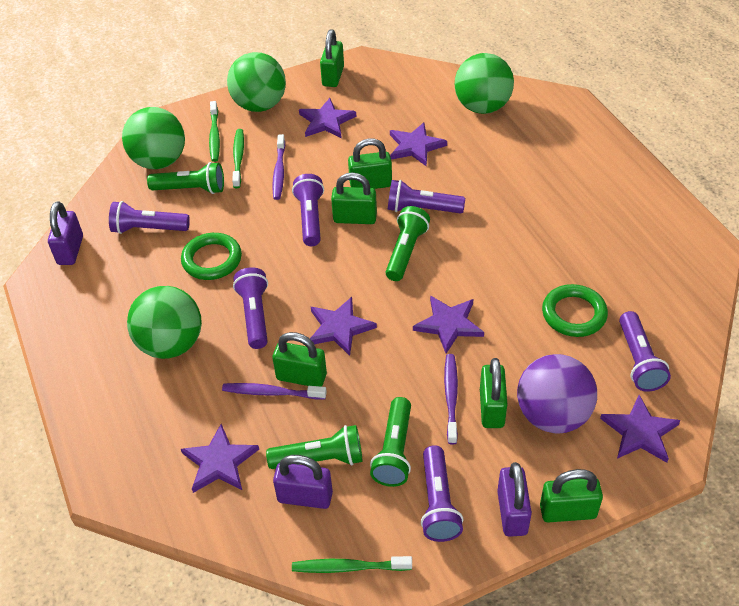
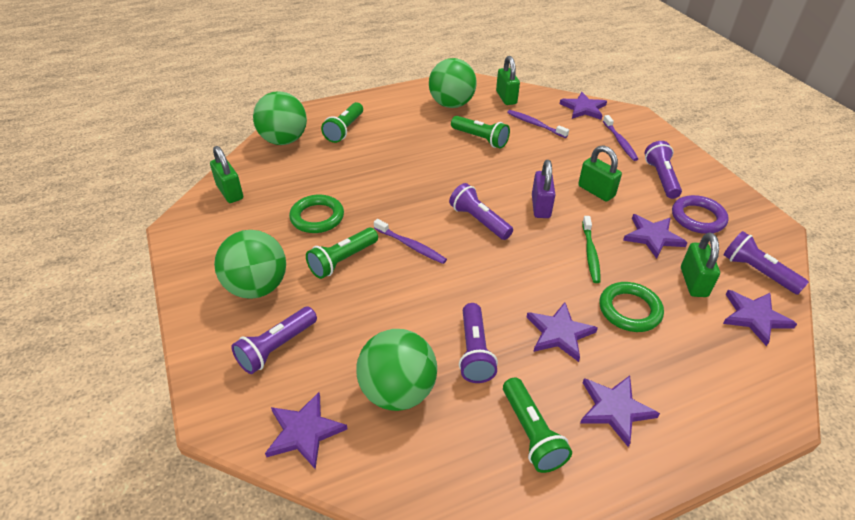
green padlock: 6 -> 4
green toothbrush: 3 -> 1
purple ball: 1 -> 0
purple flashlight: 6 -> 5
purple padlock: 3 -> 1
purple ring: 0 -> 1

